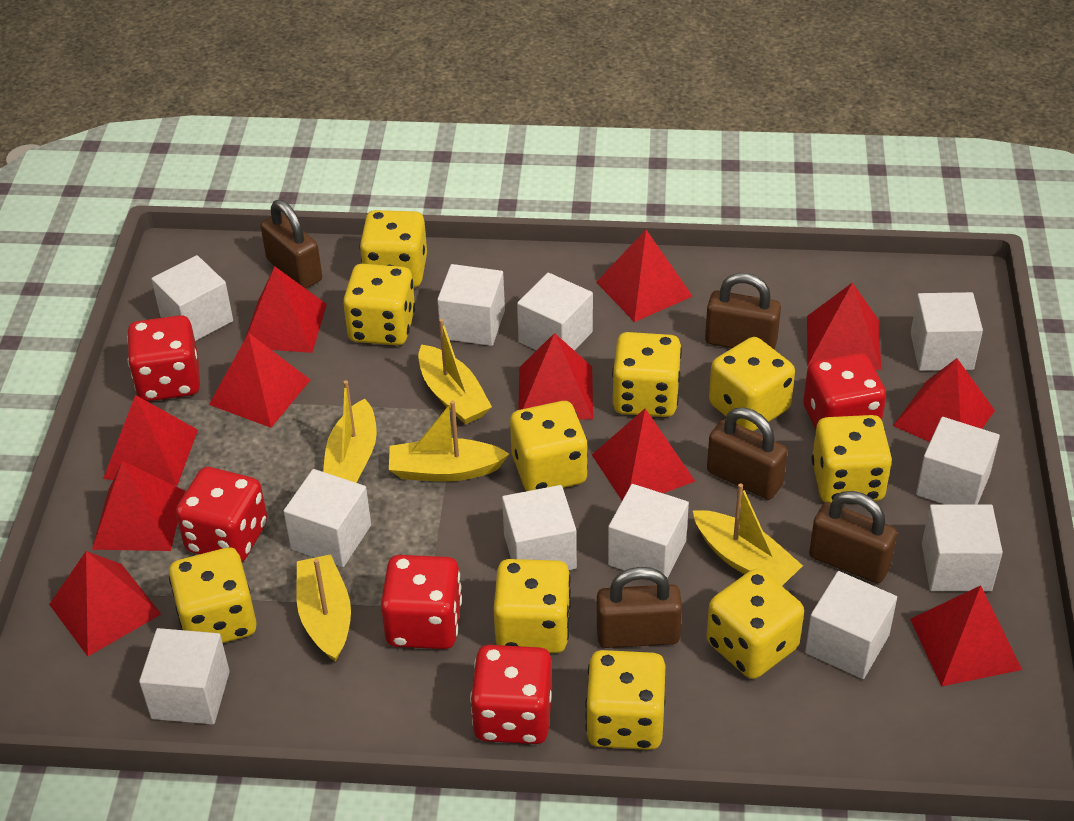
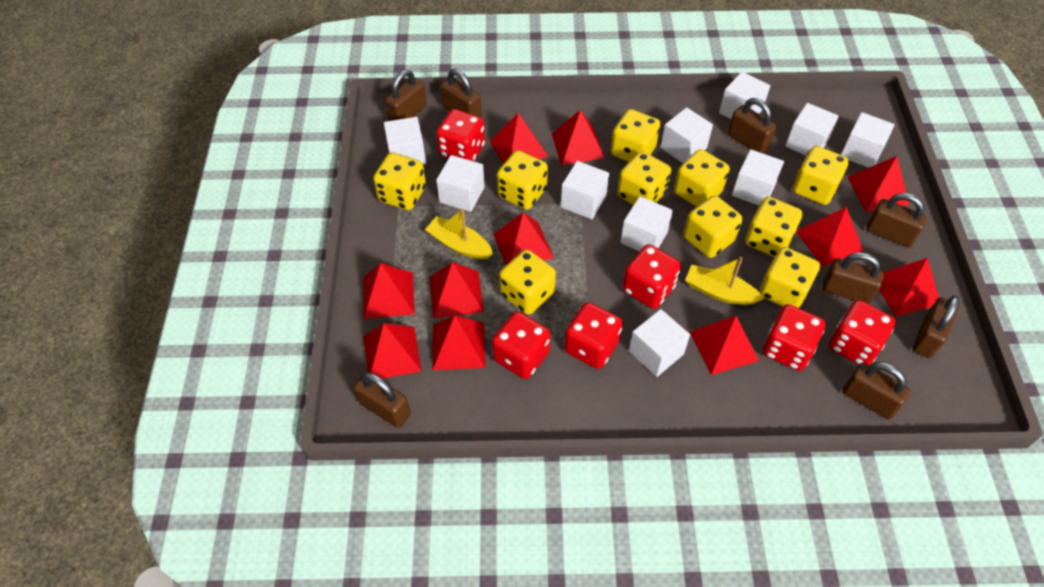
brown padlock: 5 -> 8
red dice: 5 -> 6
white cube: 11 -> 10
yellow boat: 5 -> 2

